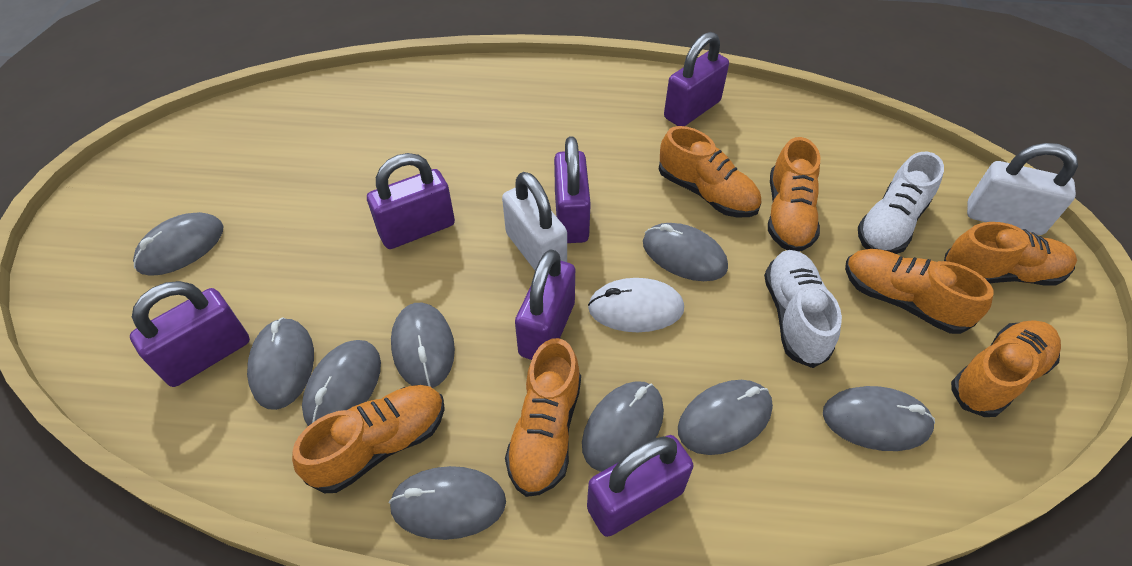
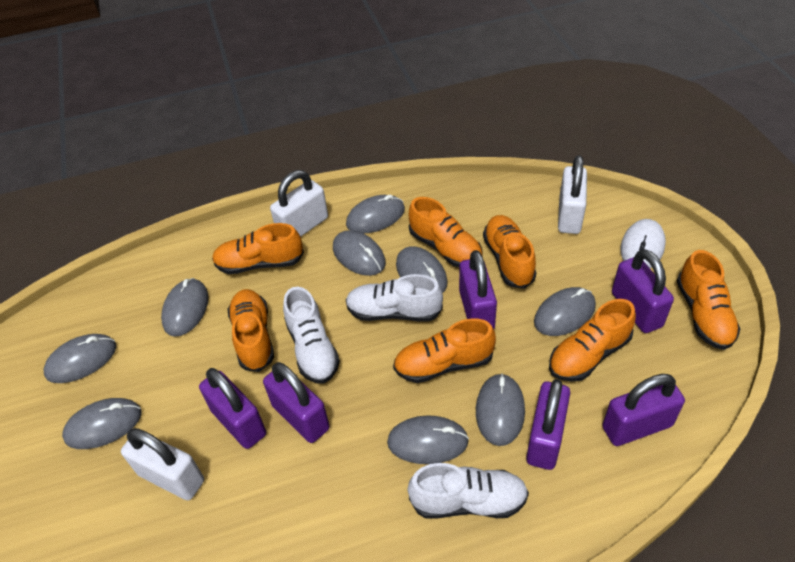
white padlock: 2 -> 3
white shoe: 2 -> 3

